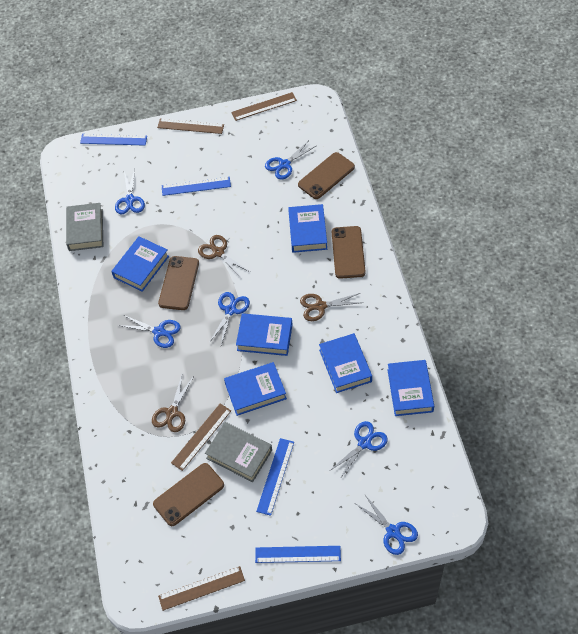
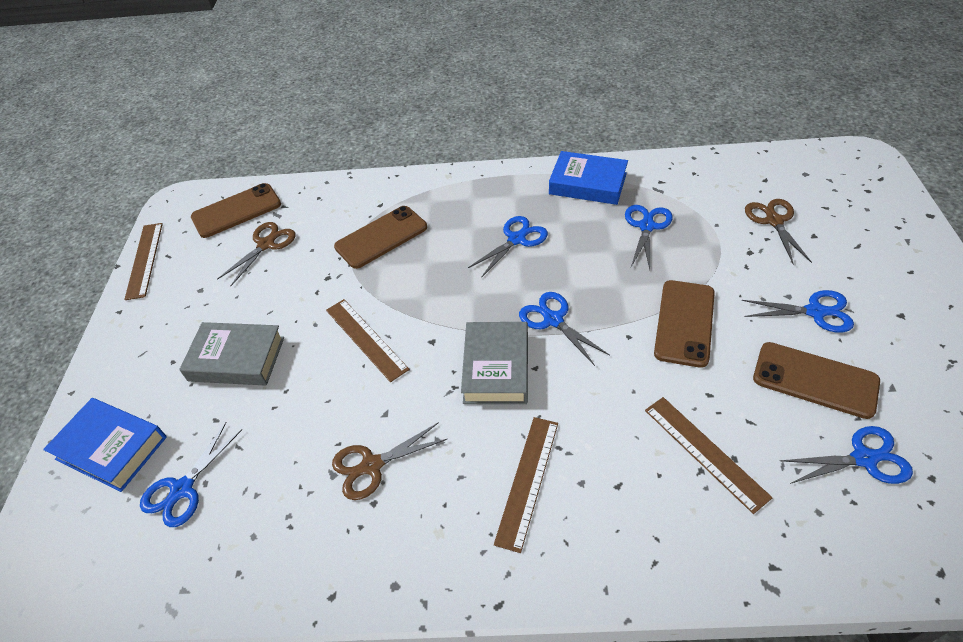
blue book: 6 -> 2
blue ruler: 4 -> 0

